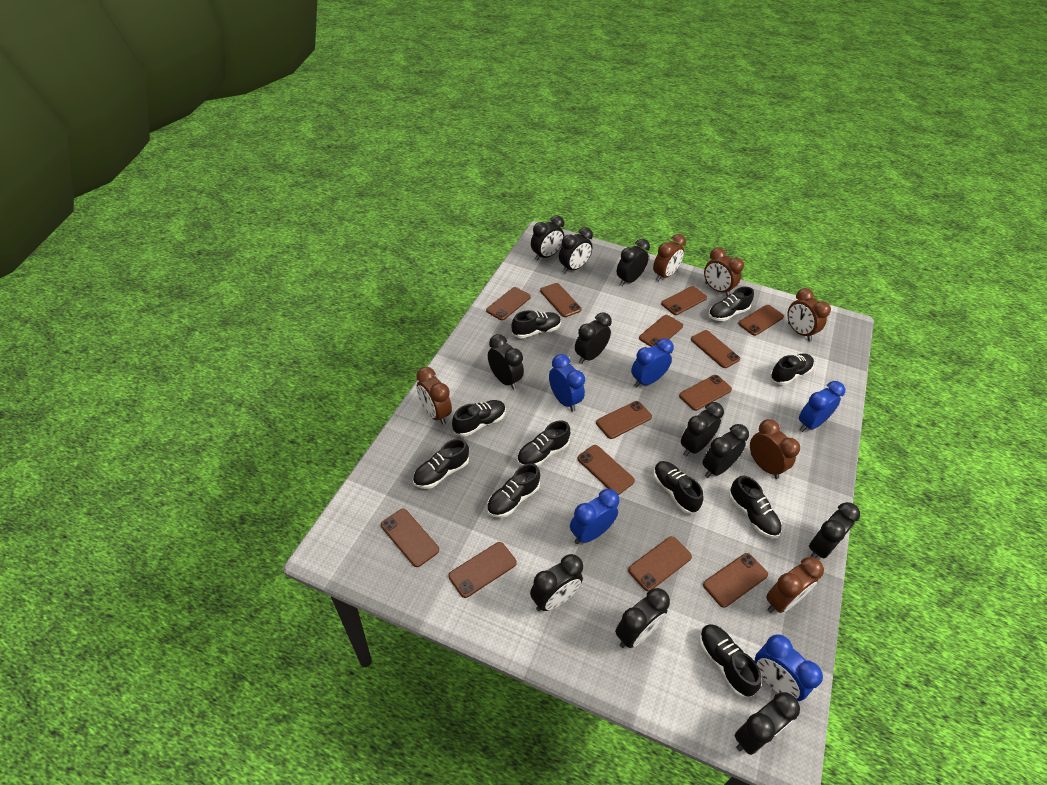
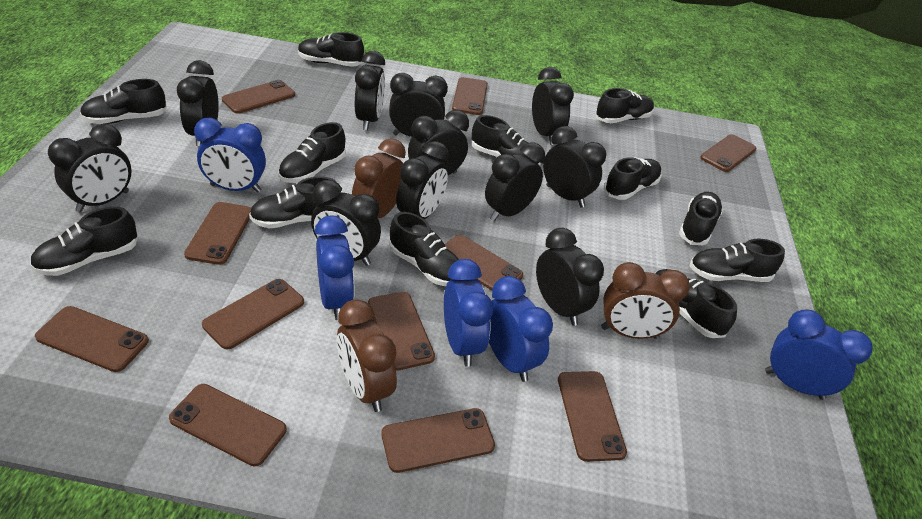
black shoe: 10 -> 12
brown clock: 6 -> 3
brown phone: 13 -> 11

